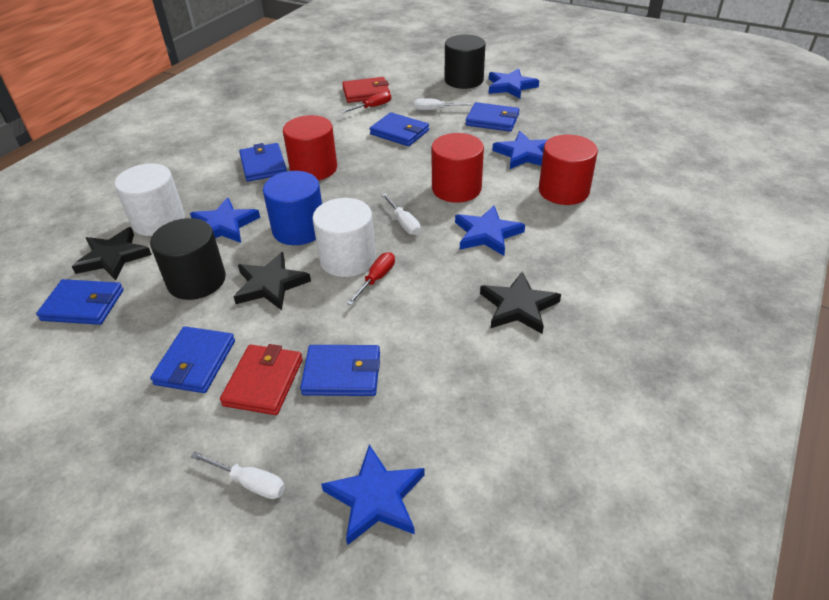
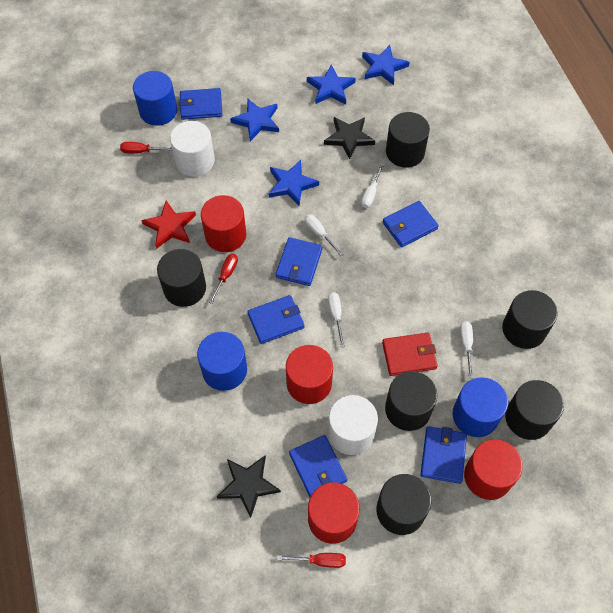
black cylinder: 2 -> 6
black star: 3 -> 2
blue cylinder: 1 -> 3
blue star: 5 -> 4
red cylinder: 3 -> 4
red screwdriver: 2 -> 3
red star: 0 -> 1
red wallet: 2 -> 1
white screwdriver: 3 -> 4

